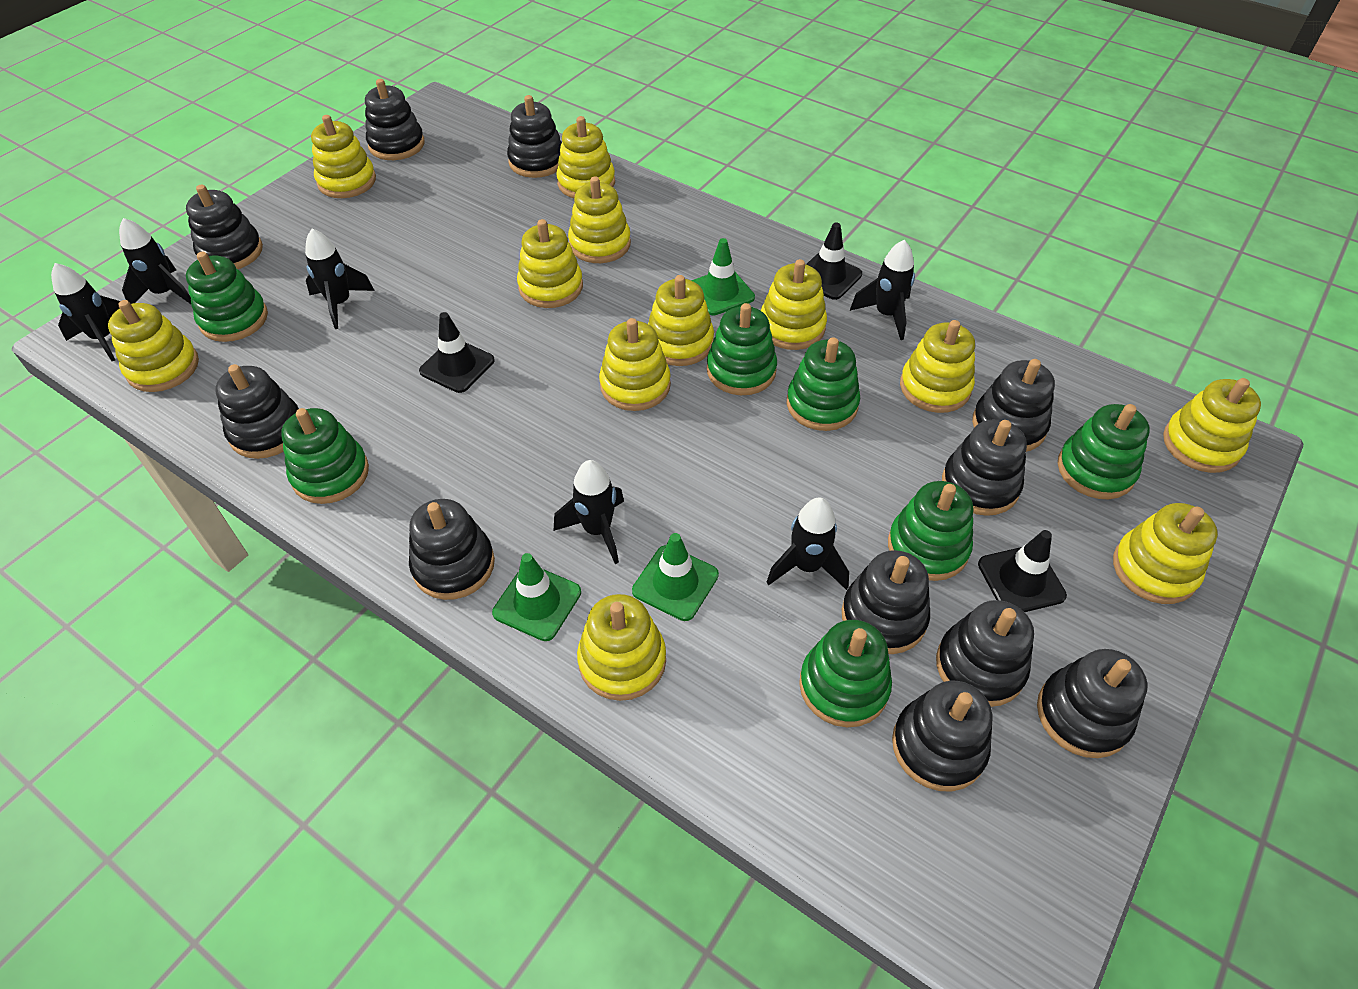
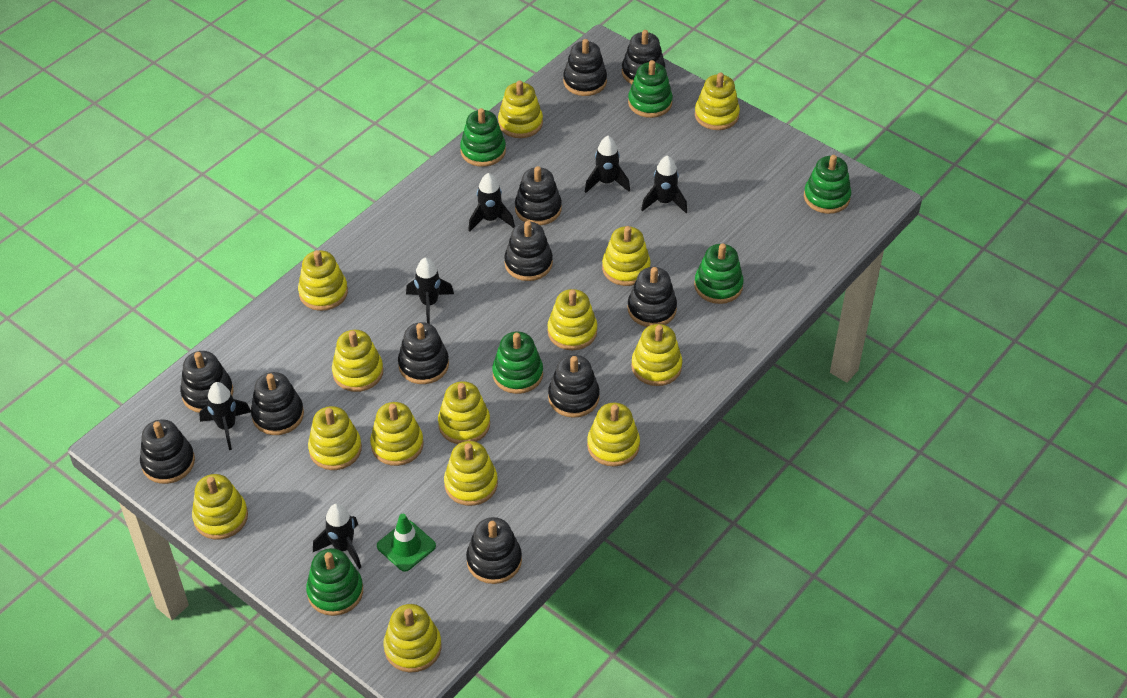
black traffic cone: 3 -> 0
green stacking toy: 7 -> 6
green traffic cone: 3 -> 1
yellow stacking toy: 12 -> 14

